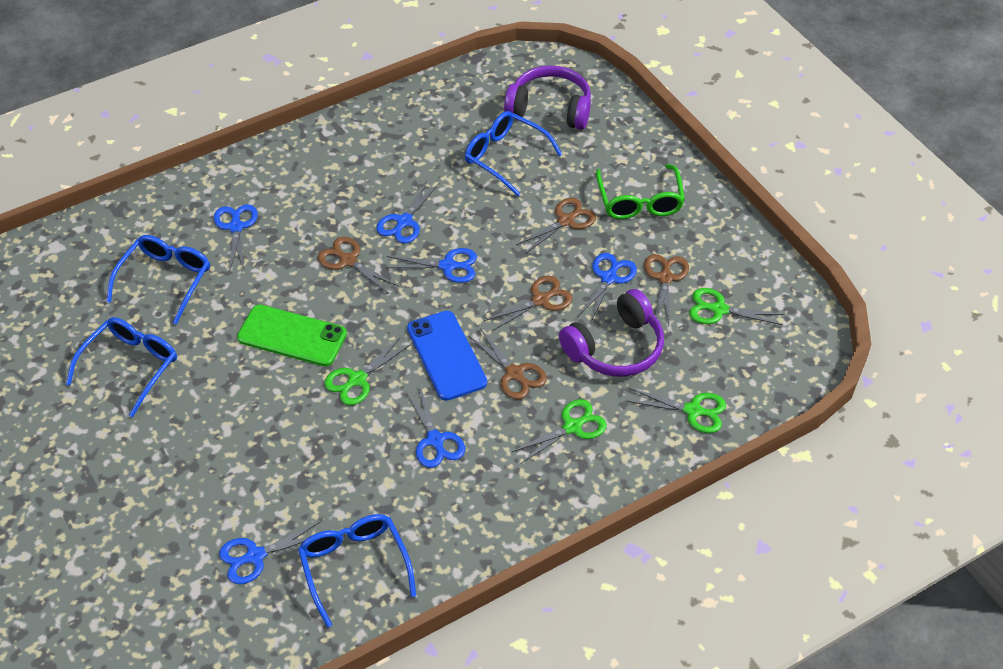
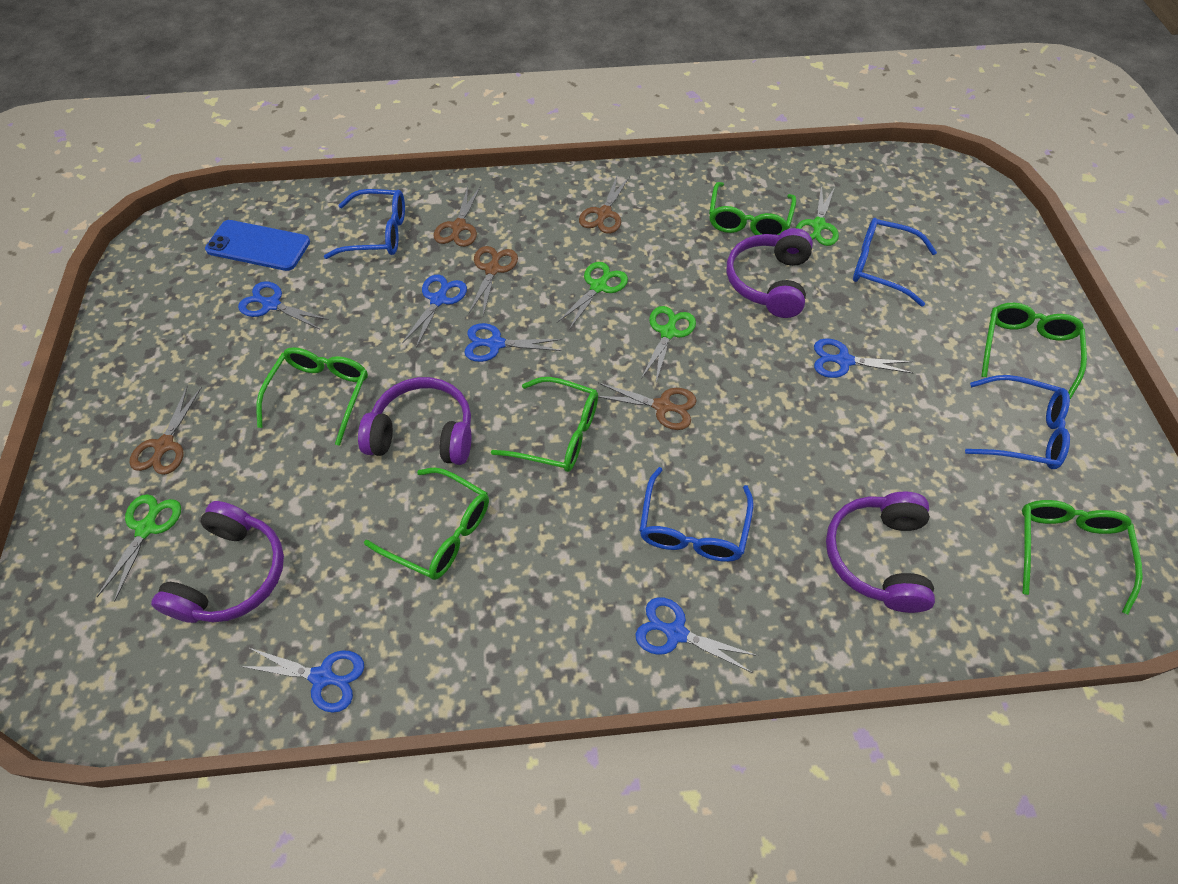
green glasses: 1 -> 6
green phone: 1 -> 0
purple headphones: 2 -> 4

